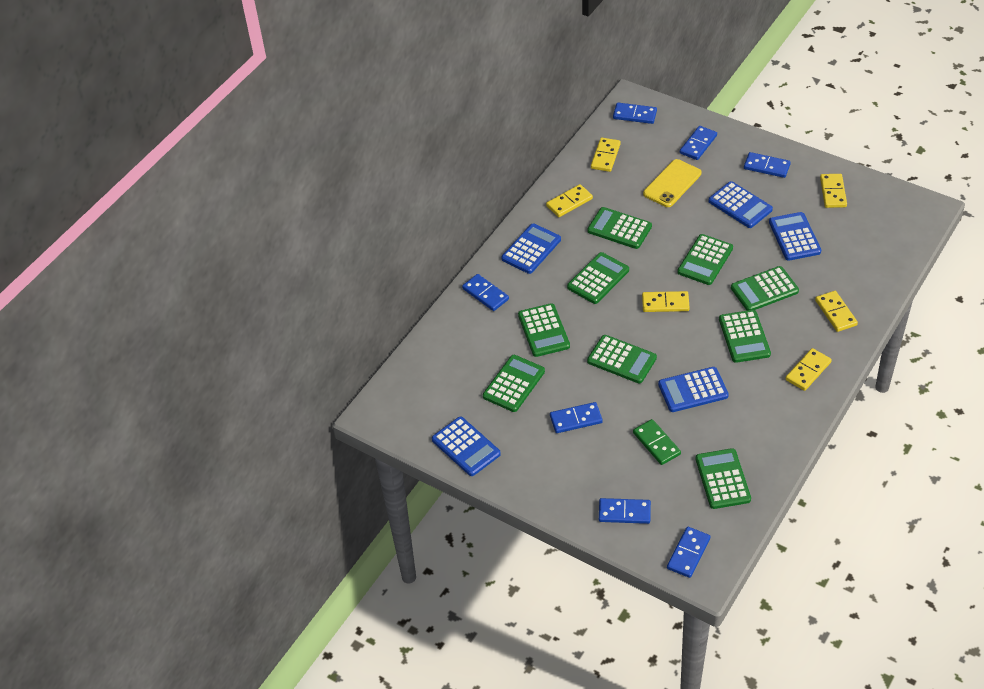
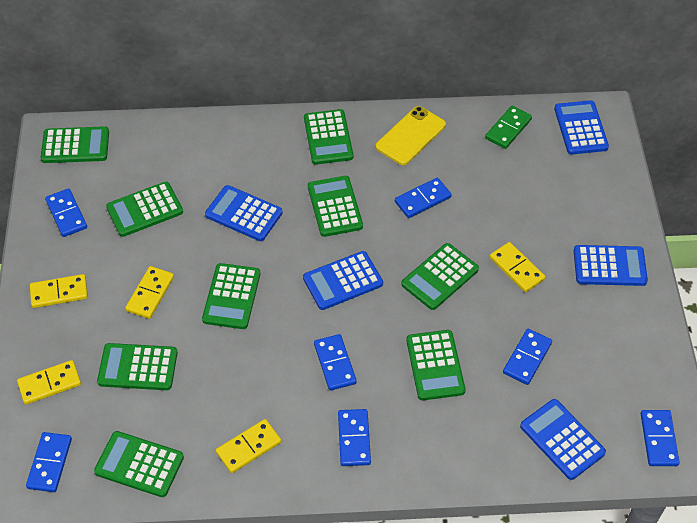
yellow domino: 6 -> 5

